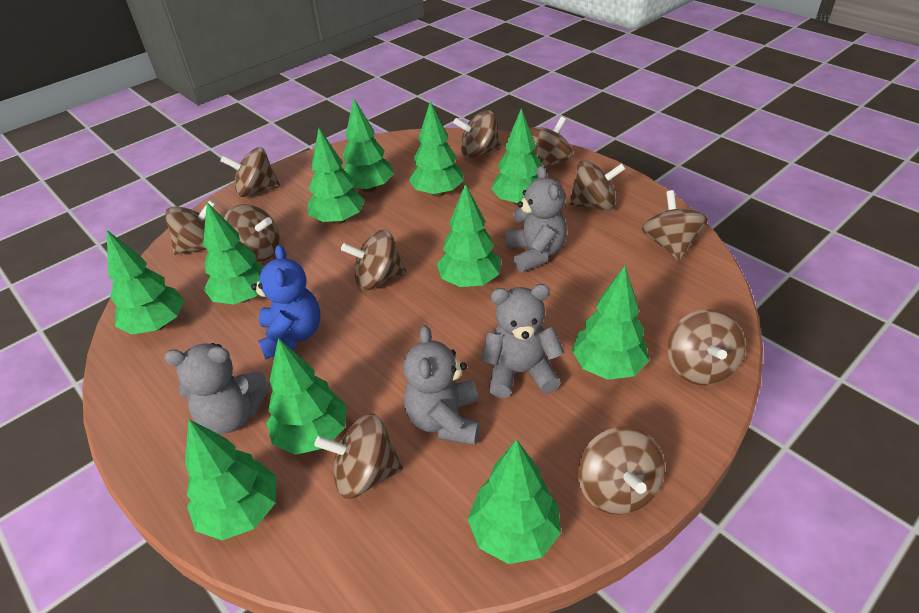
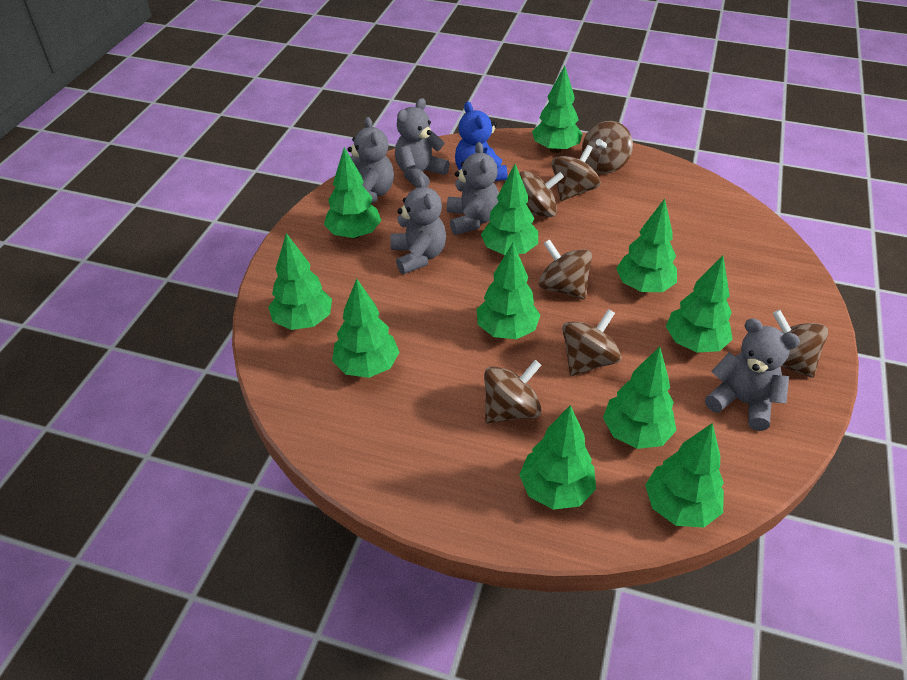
brown spinning top: 11 -> 7
grey teddy bear: 4 -> 5

